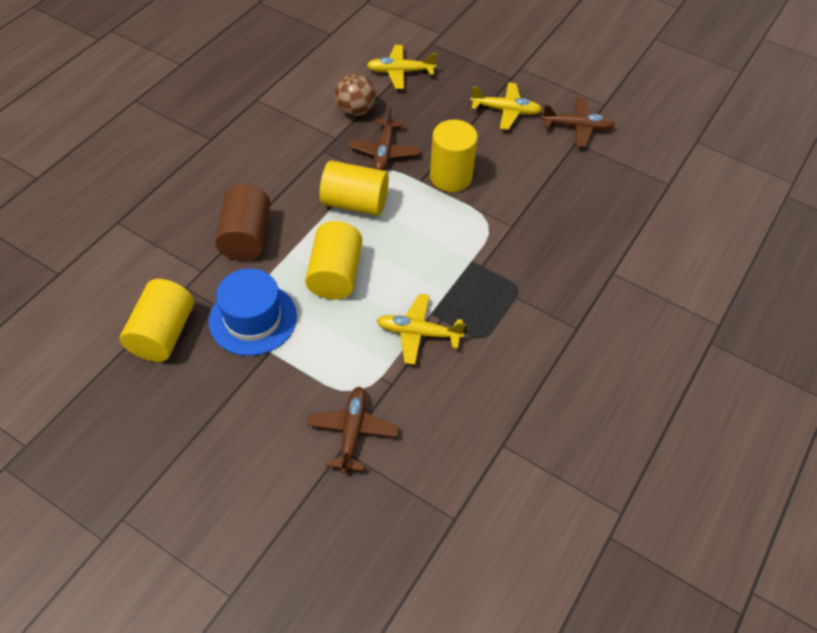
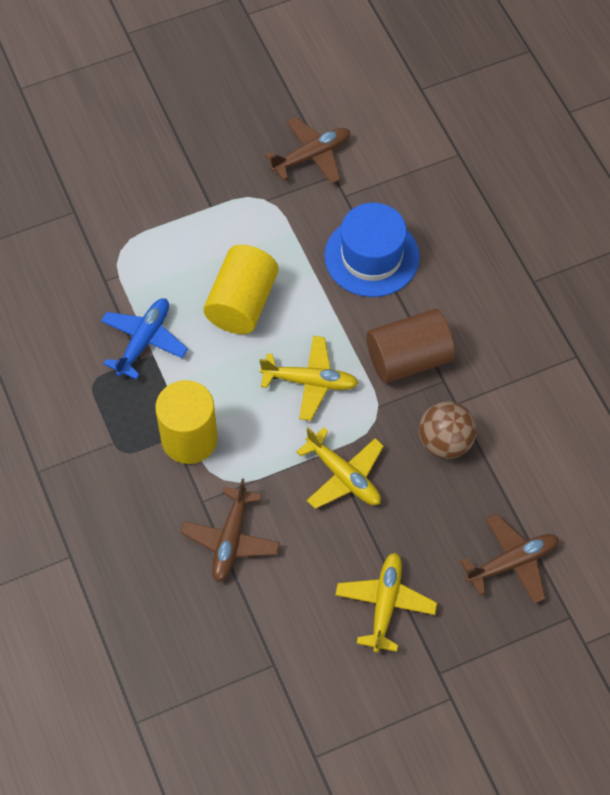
blue plane: 0 -> 1
yellow cylinder: 4 -> 2

